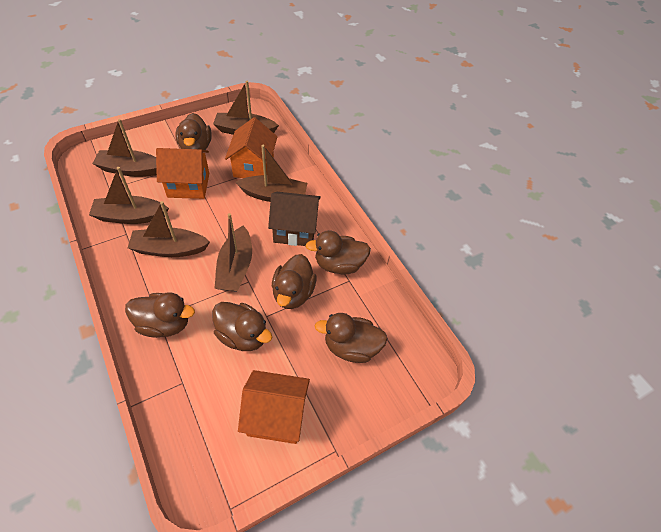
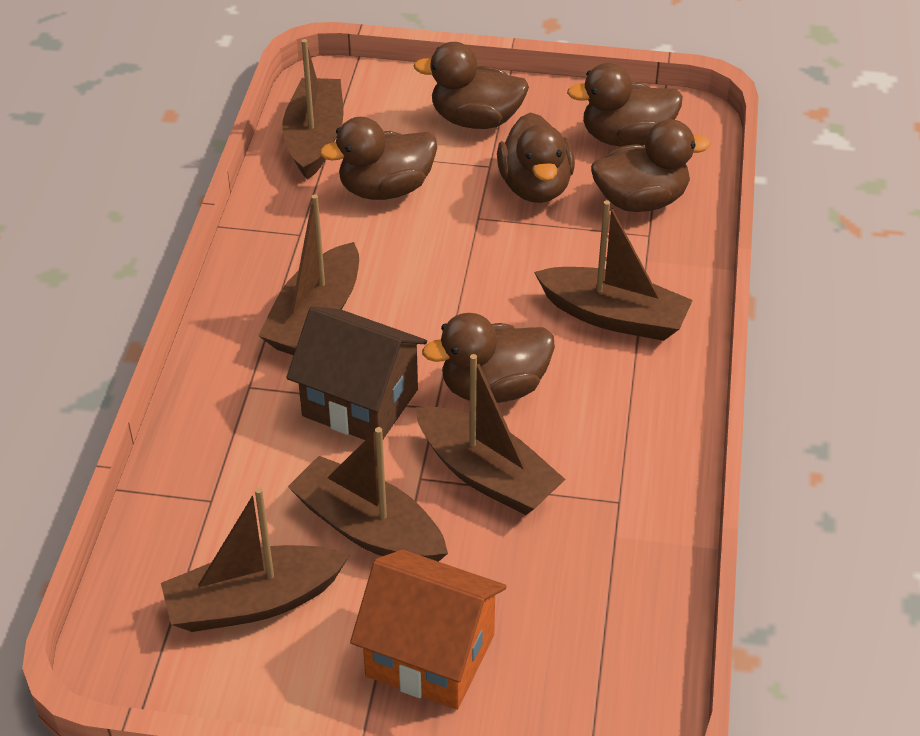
orange house: 3 -> 1

